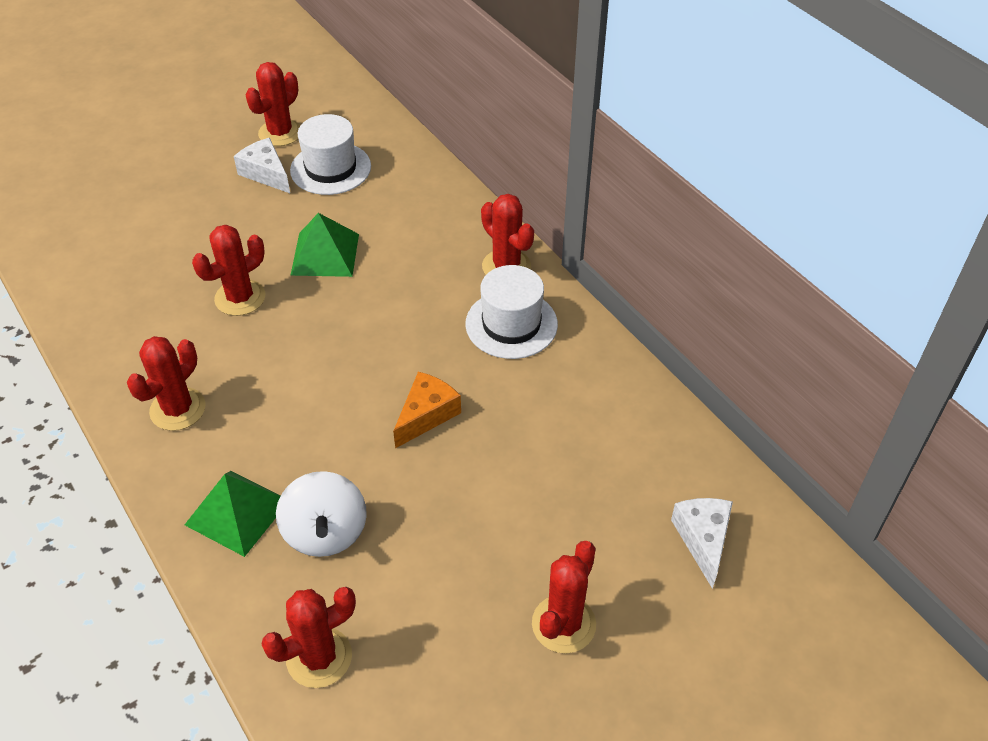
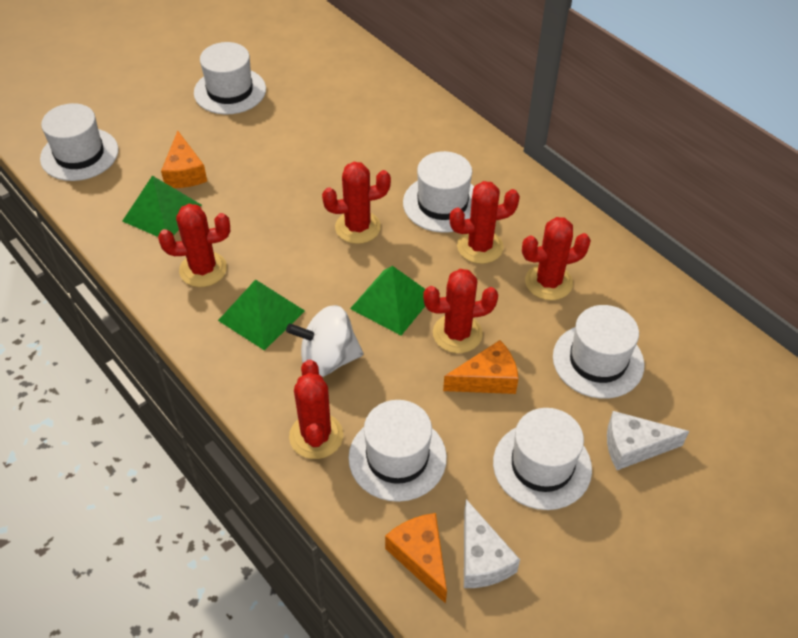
green pyramid: 2 -> 3
orange cheese: 1 -> 3
white hat: 2 -> 6

